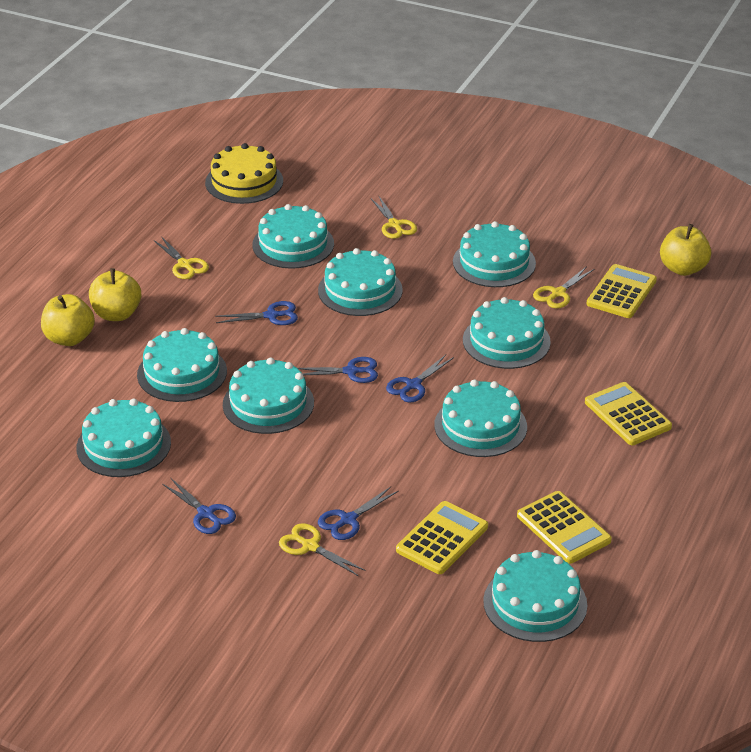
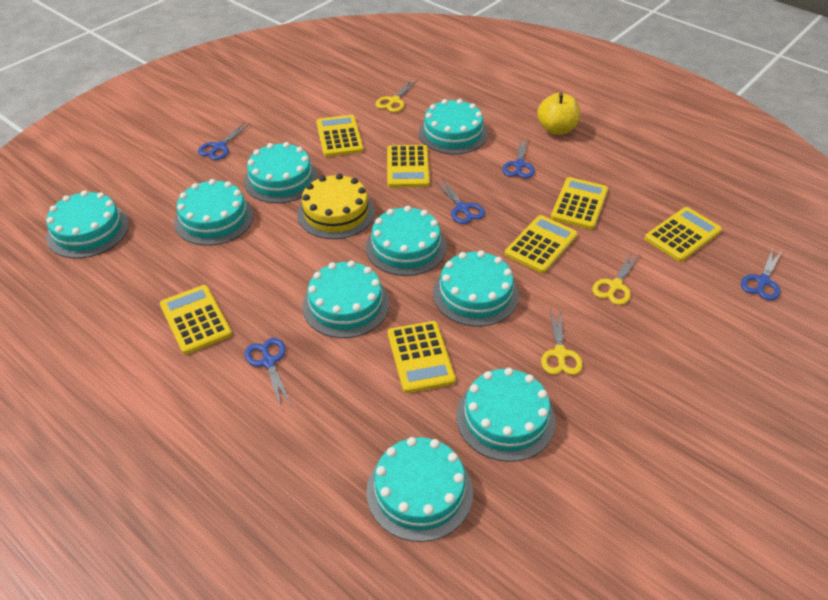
yellow apple: 3 -> 1
yellow calculator: 4 -> 7
yellow scissors: 4 -> 3

